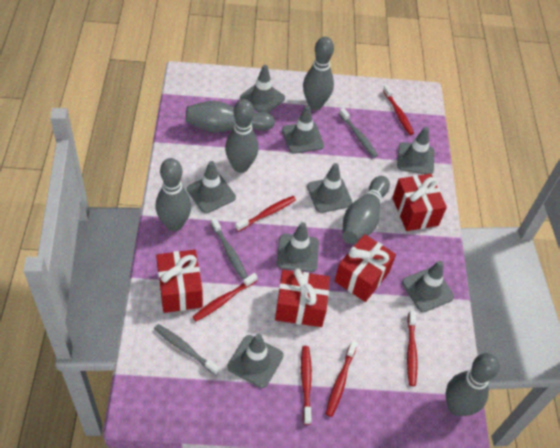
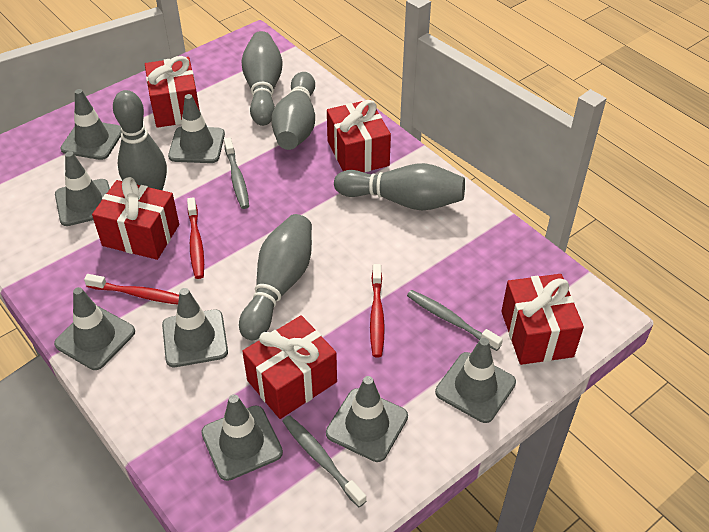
grey bowling pin: 6 -> 5
red gift: 4 -> 5
red toothbrush: 6 -> 3

